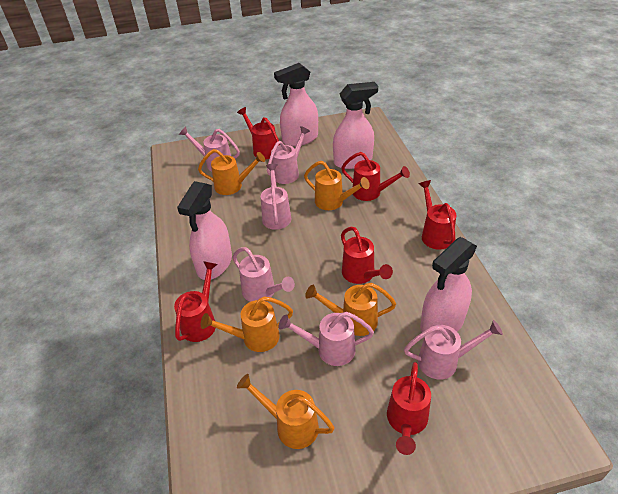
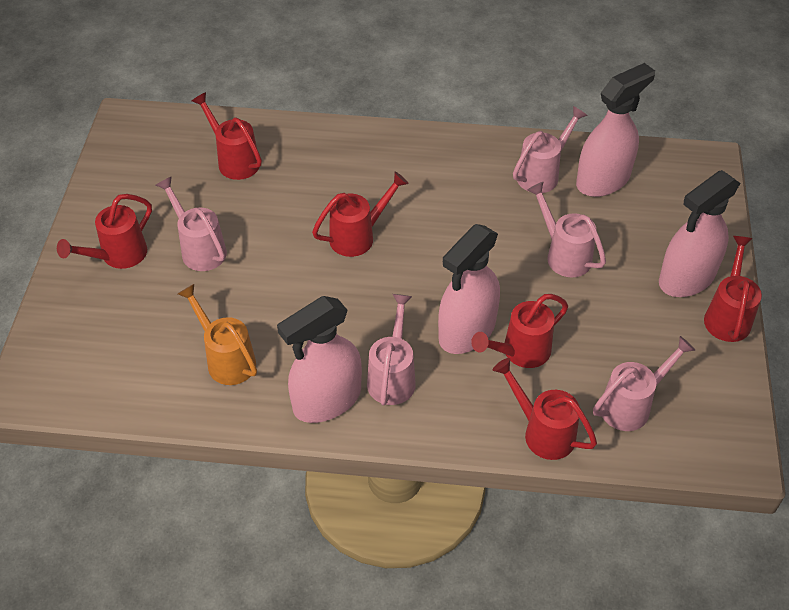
orange watering can: 5 -> 1
pink watering can: 6 -> 5

